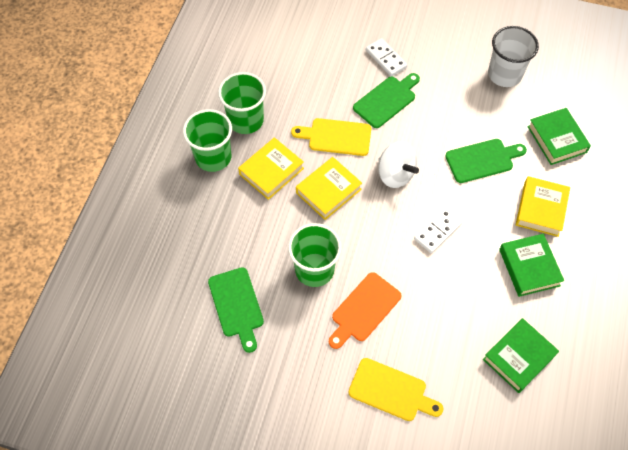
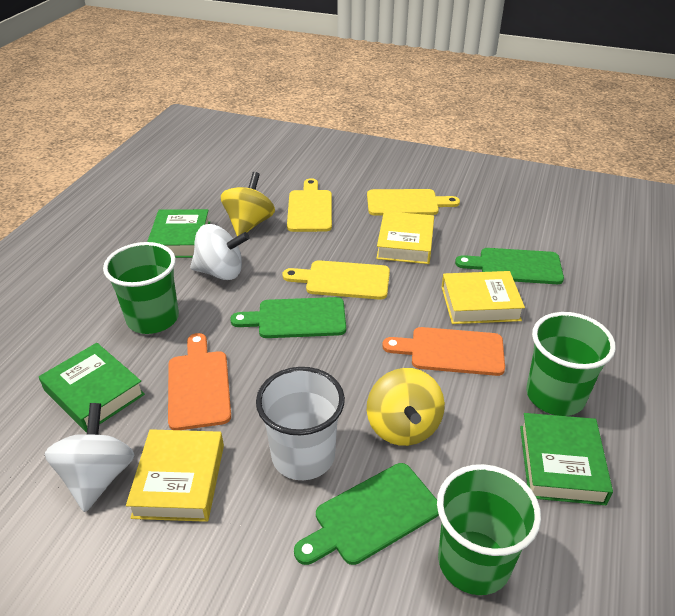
orange cutting board: 1 -> 2
white domino: 2 -> 0
white spinning top: 1 -> 2
yellow cutting board: 2 -> 3
yellow spinning top: 0 -> 2

